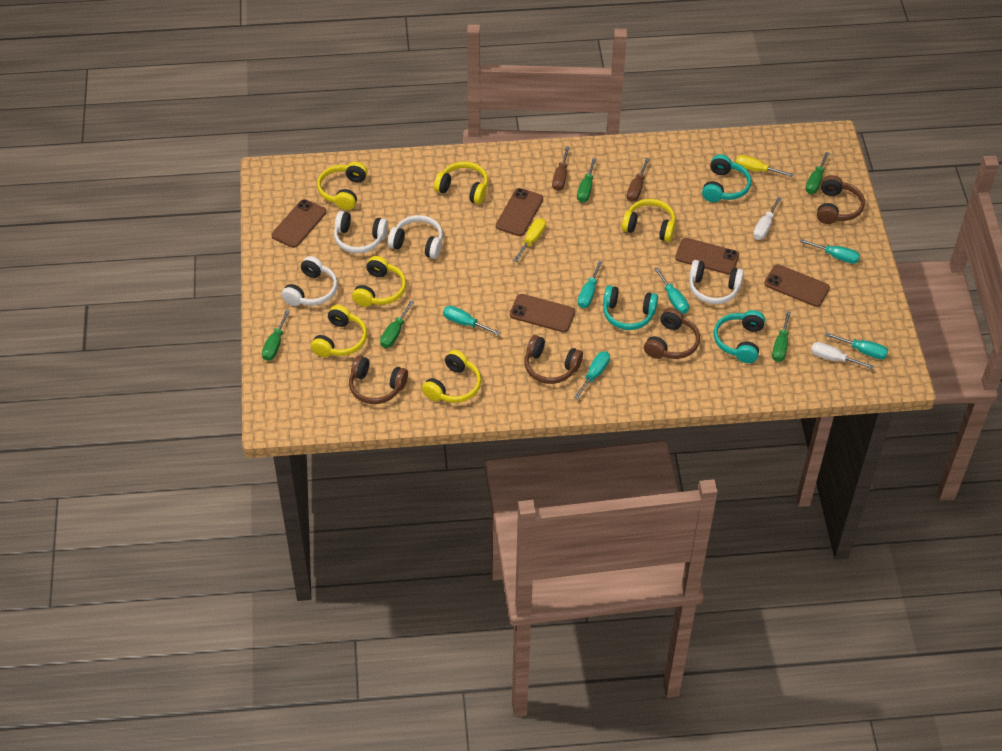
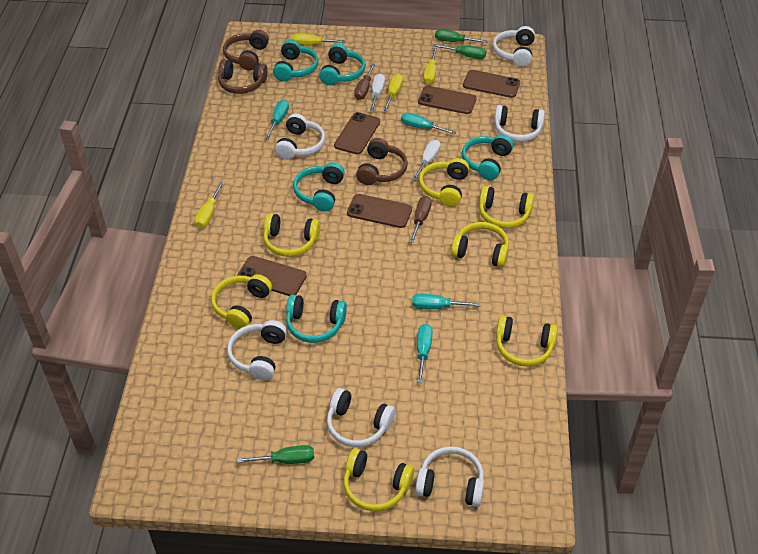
brown headphones: 4 -> 3
green screwdriver: 5 -> 3
turquoise headphones: 3 -> 5
turquoise screwdriver: 6 -> 4
white headphones: 4 -> 6
yellow headphones: 6 -> 7
yellow screwdriver: 2 -> 4

